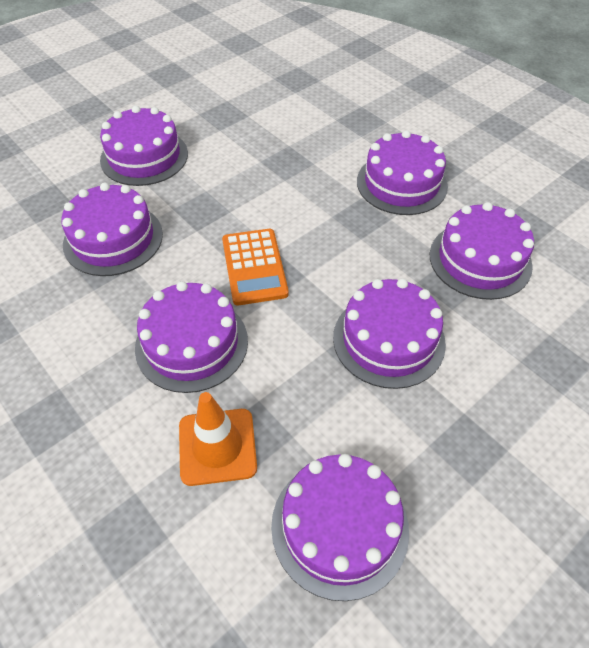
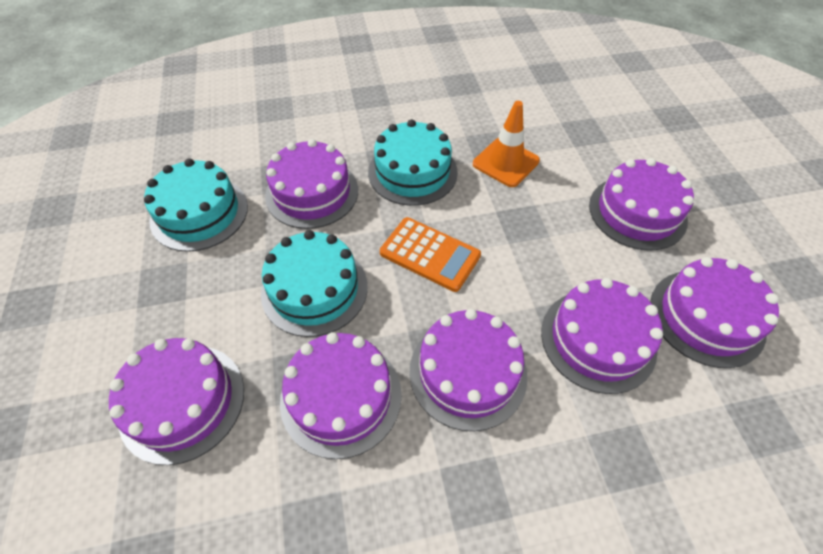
turquoise cake: 0 -> 3

